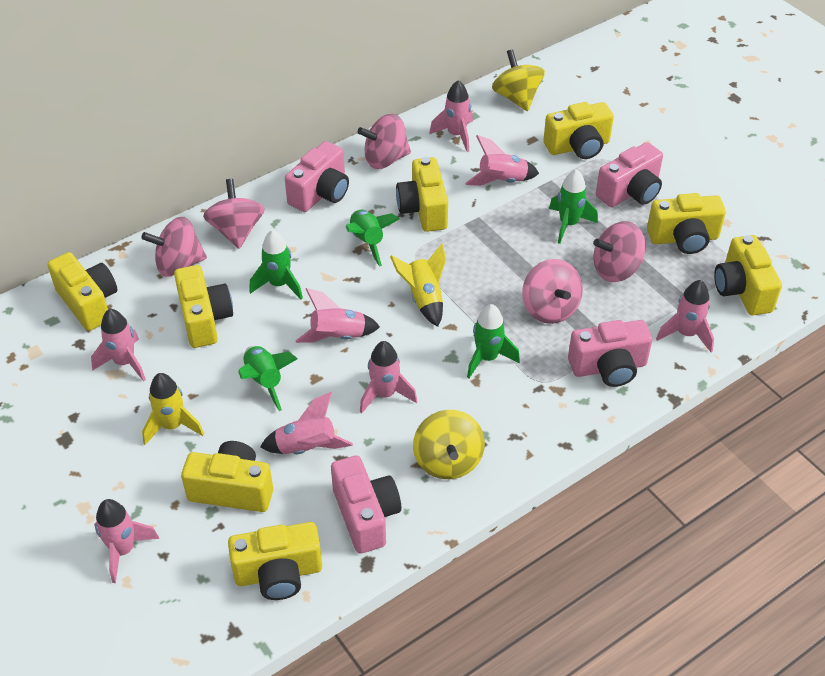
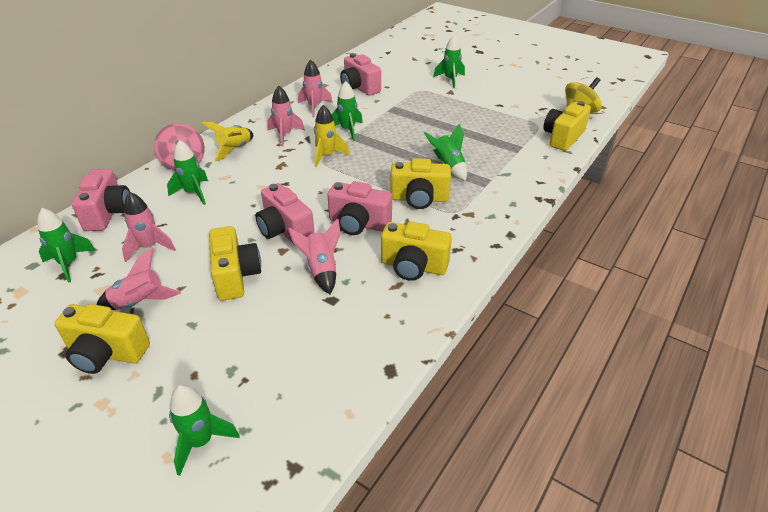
green rocket: 5 -> 6
pink rocket: 8 -> 5
pink spinning top: 5 -> 1
yellow camera: 8 -> 5
yellow spinning top: 2 -> 1

